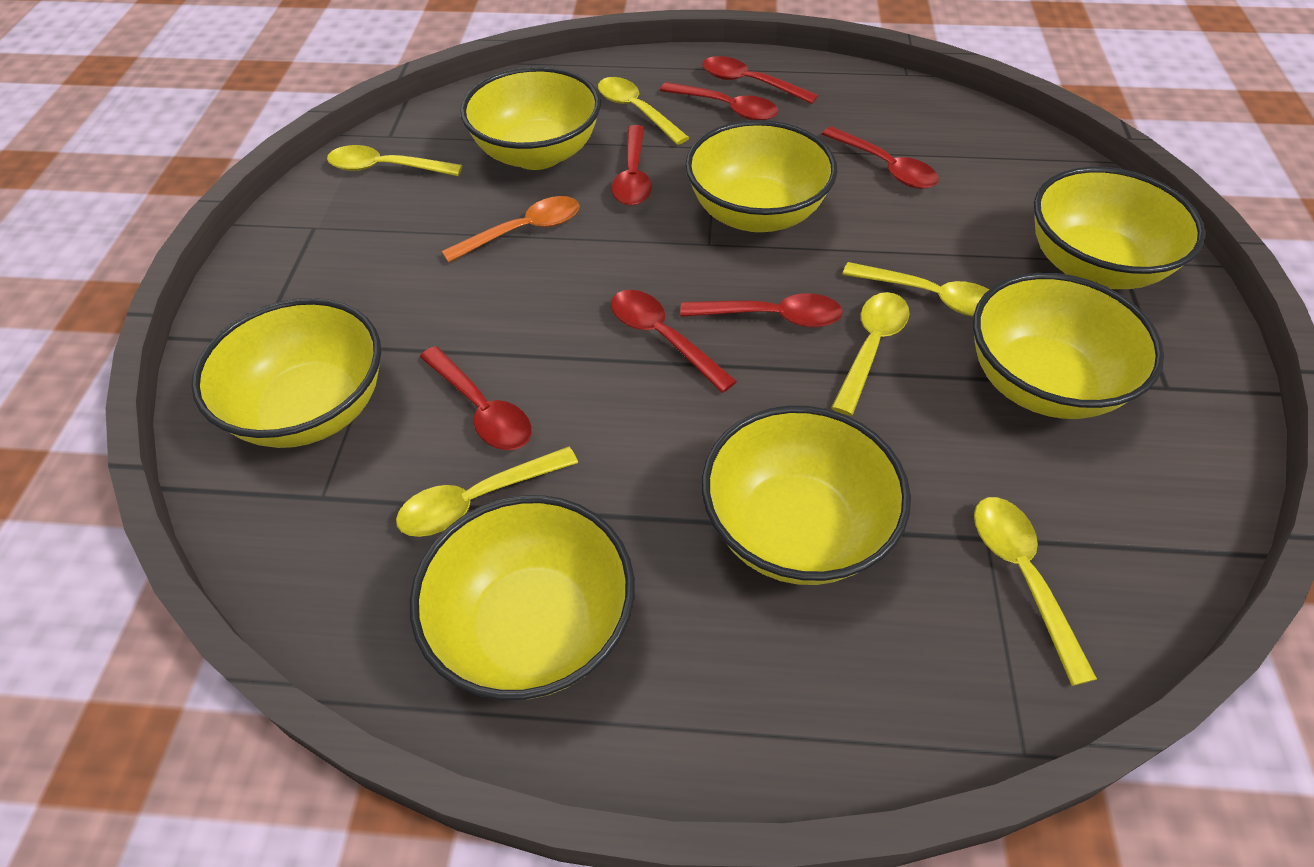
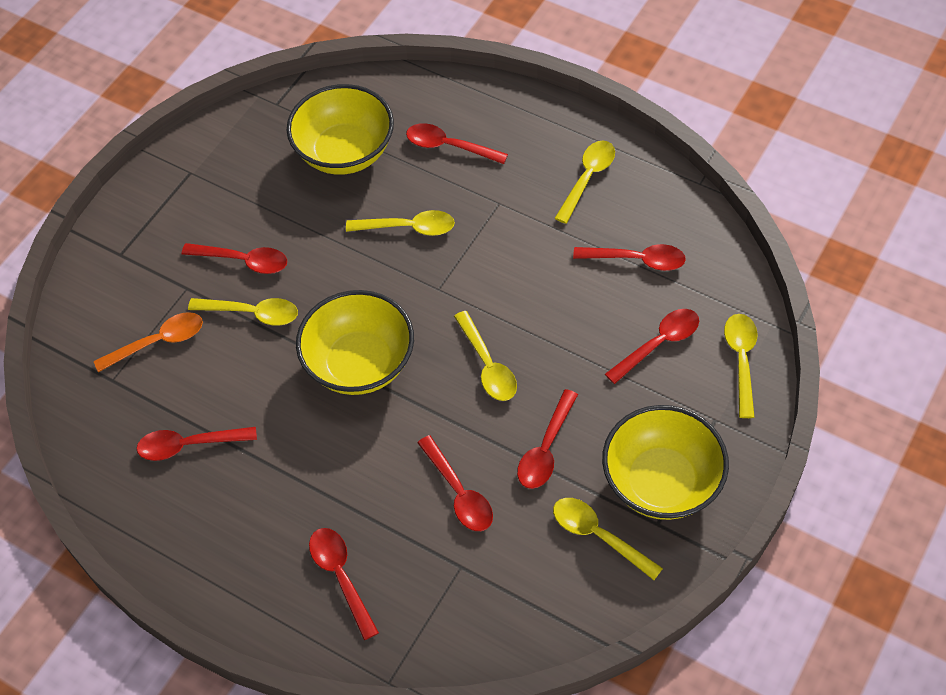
red spoon: 7 -> 8
yellow bowl: 7 -> 3

